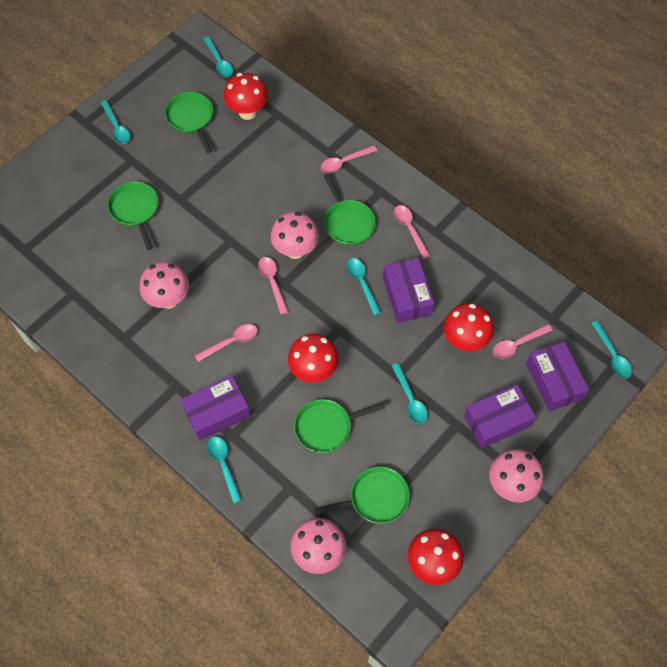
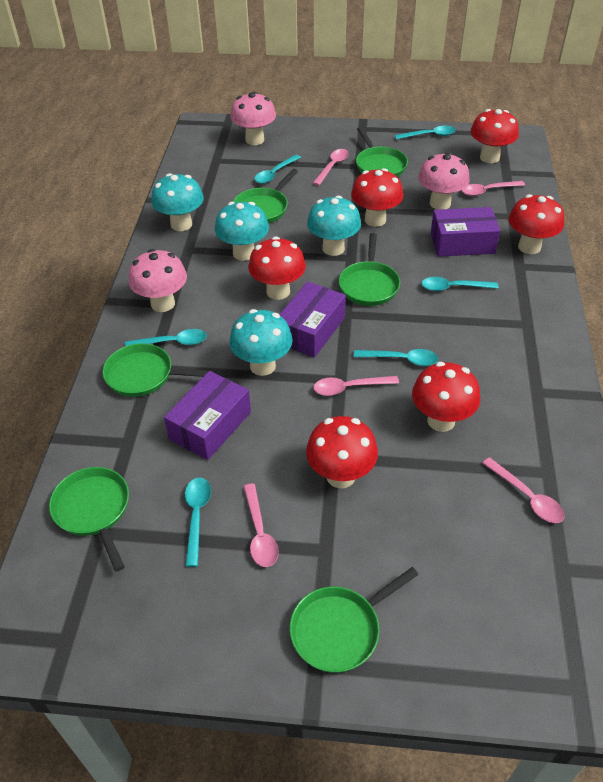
green pan: 5 -> 6
pink mushroom: 4 -> 3
purple box: 4 -> 3
red mushroom: 4 -> 6
turquoise mushroom: 0 -> 4

